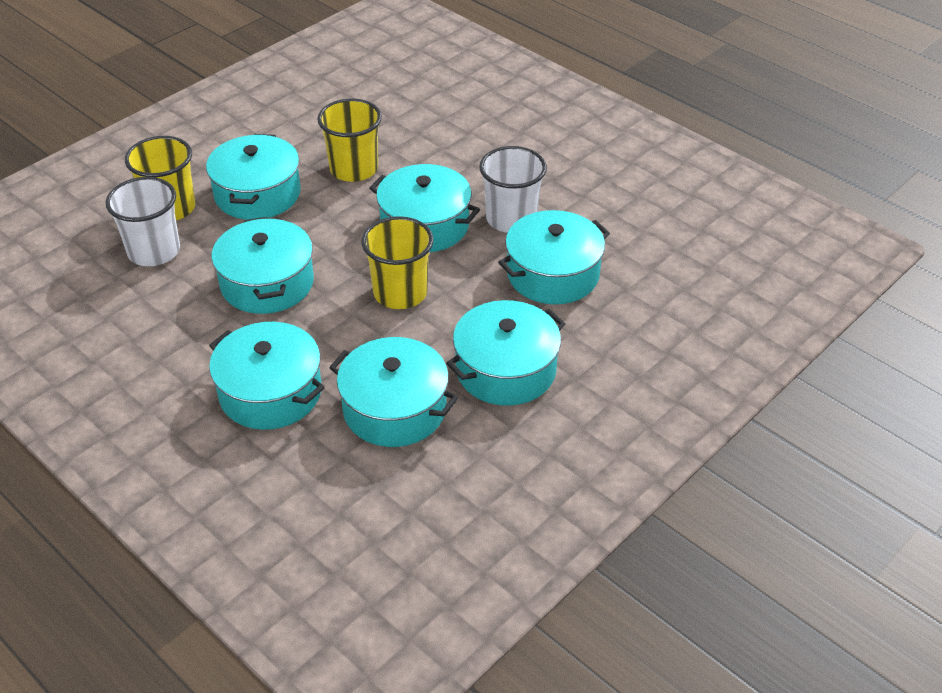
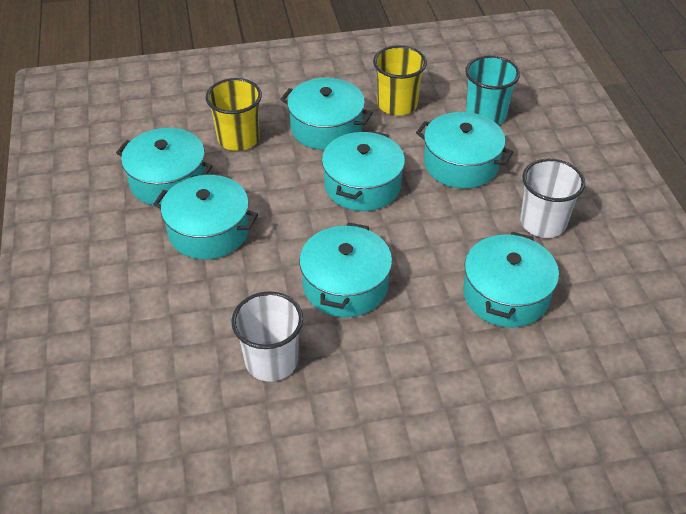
turquoise cup: 0 -> 1
yellow cup: 3 -> 2

